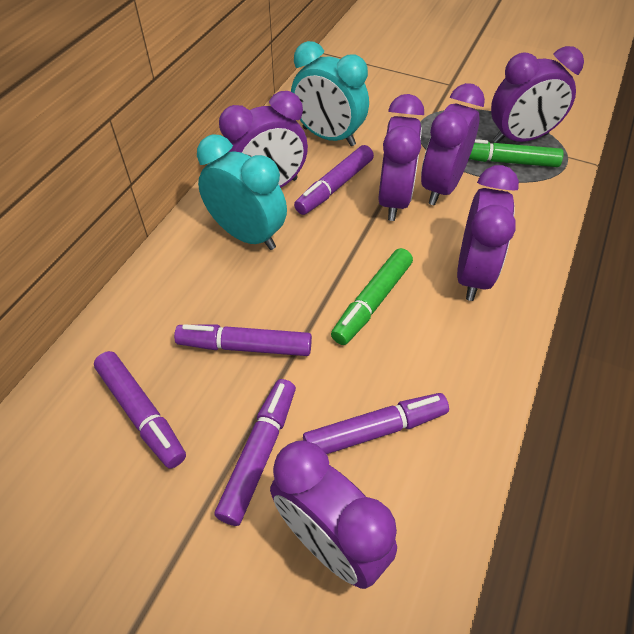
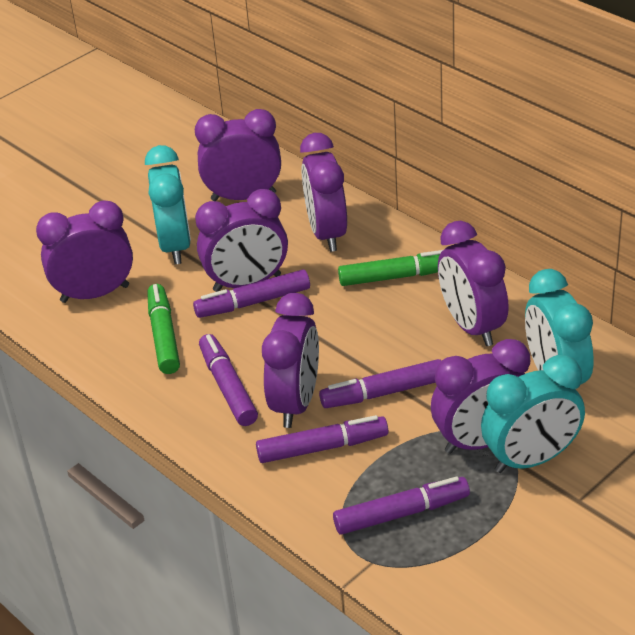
purple clock: 6 -> 7
turquoise clock: 2 -> 3

